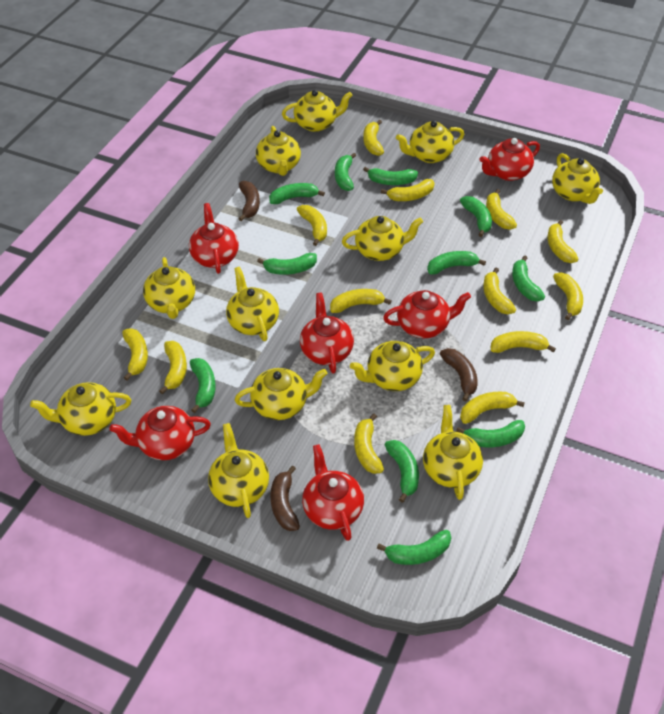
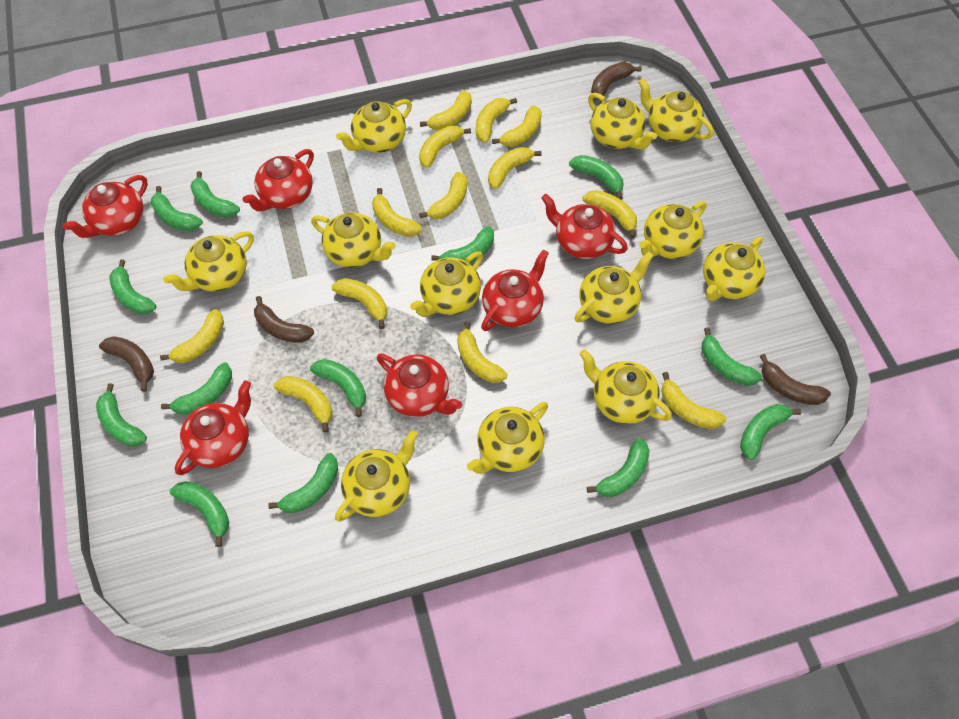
brown banana: 3 -> 4
green banana: 11 -> 13

